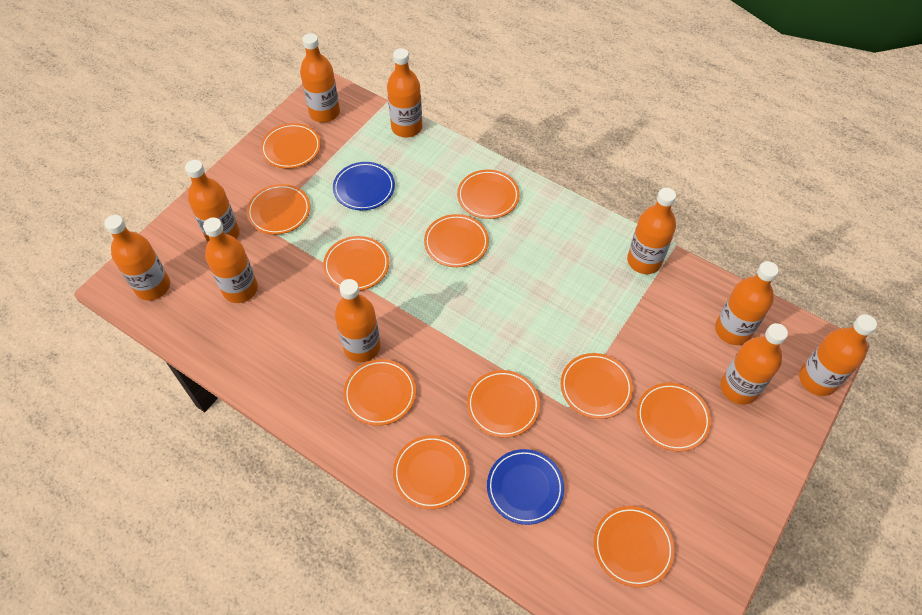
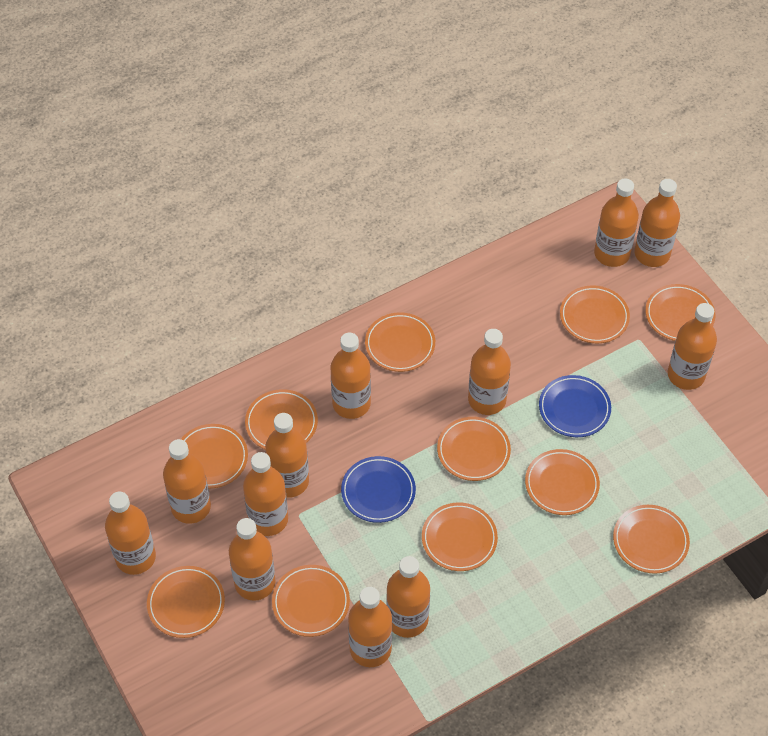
orange bottle: 10 -> 12

